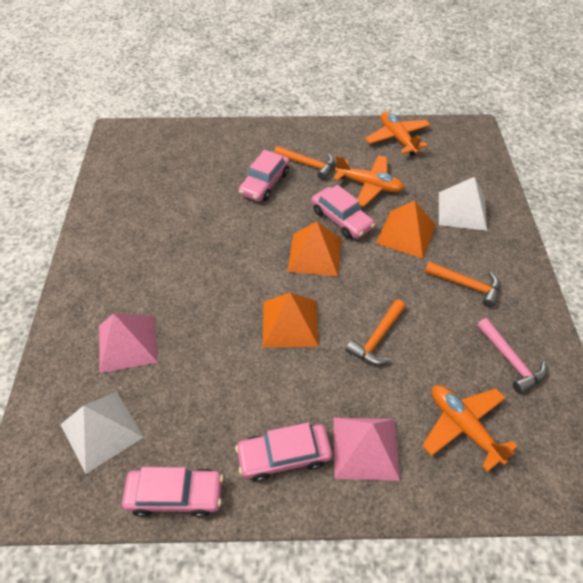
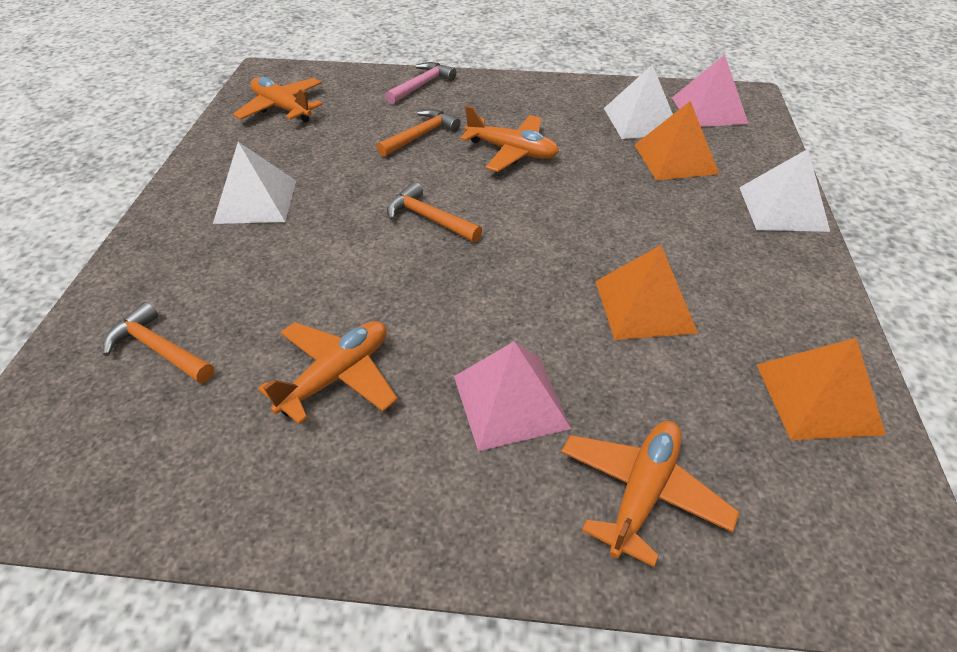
orange plane: 3 -> 4
pink car: 4 -> 0
white pyramid: 2 -> 3

